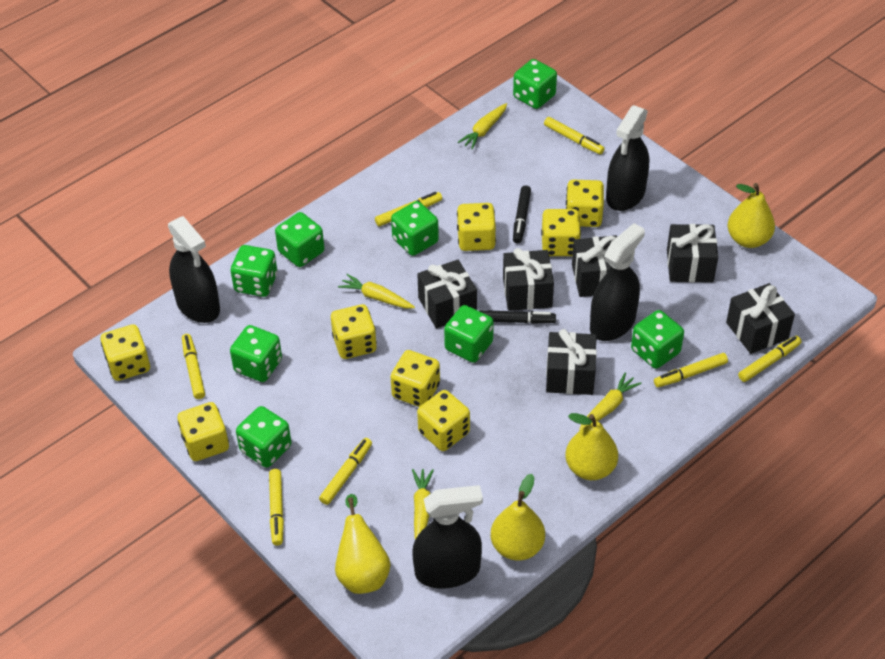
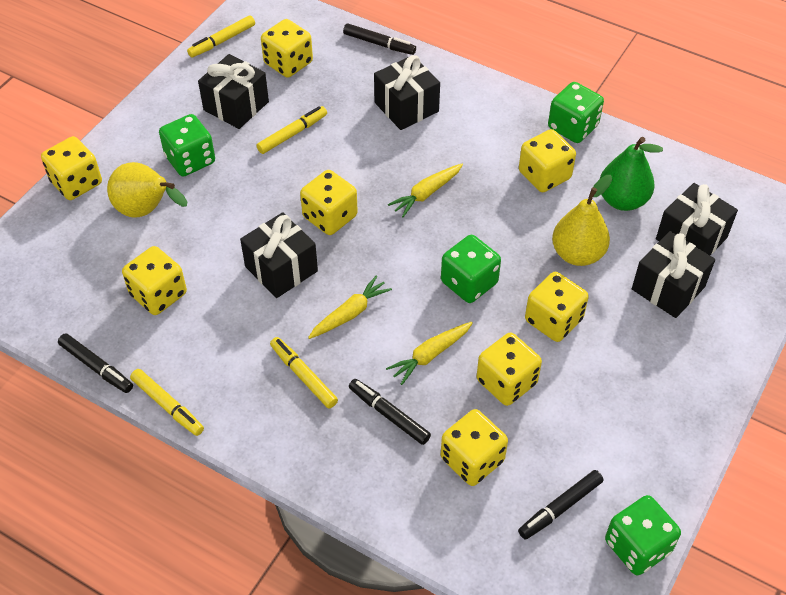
black gift: 6 -> 5
black marker: 2 -> 4
black spray bottle: 4 -> 0
green dice: 8 -> 4
green pear: 0 -> 1
yellow carrot: 4 -> 3
yellow marker: 7 -> 4
yellow pear: 4 -> 2

